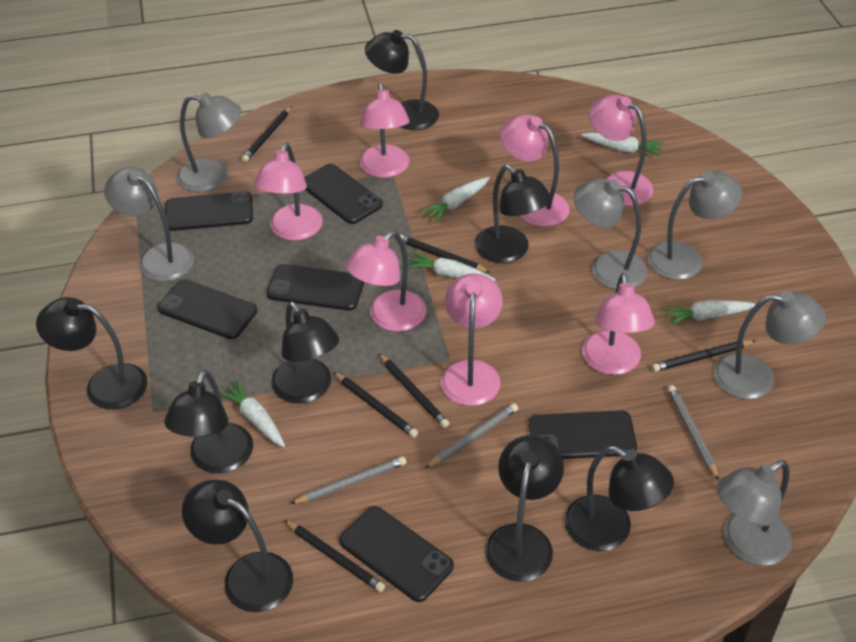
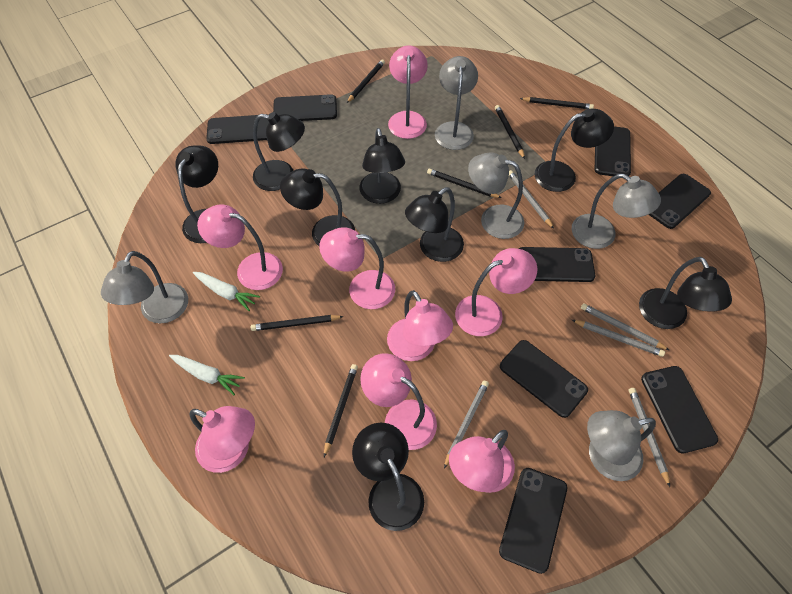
black phone: 6 -> 8
grey lamp: 6 -> 5
grey pencil: 3 -> 5
pink lamp: 7 -> 8
white carrot: 5 -> 2

